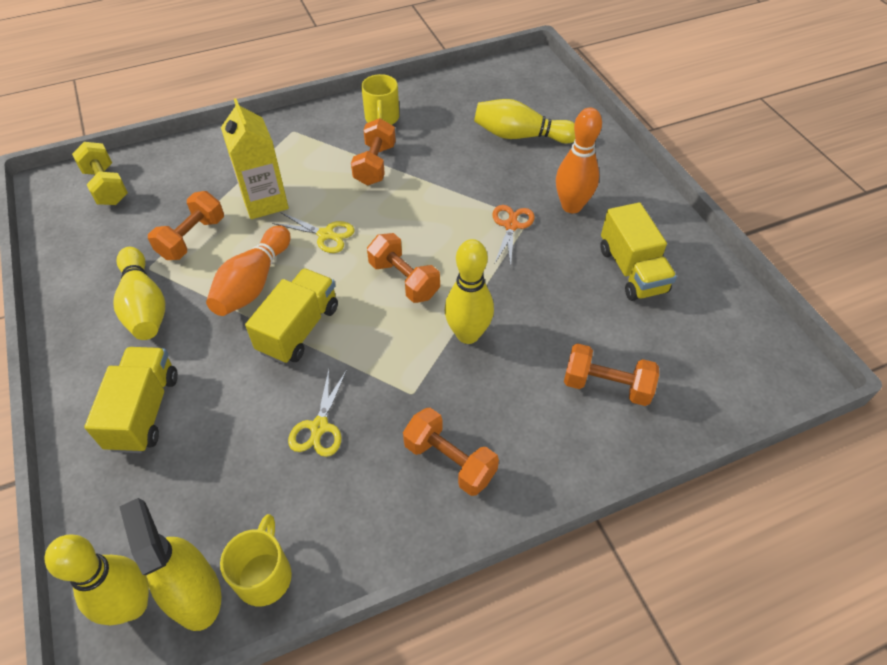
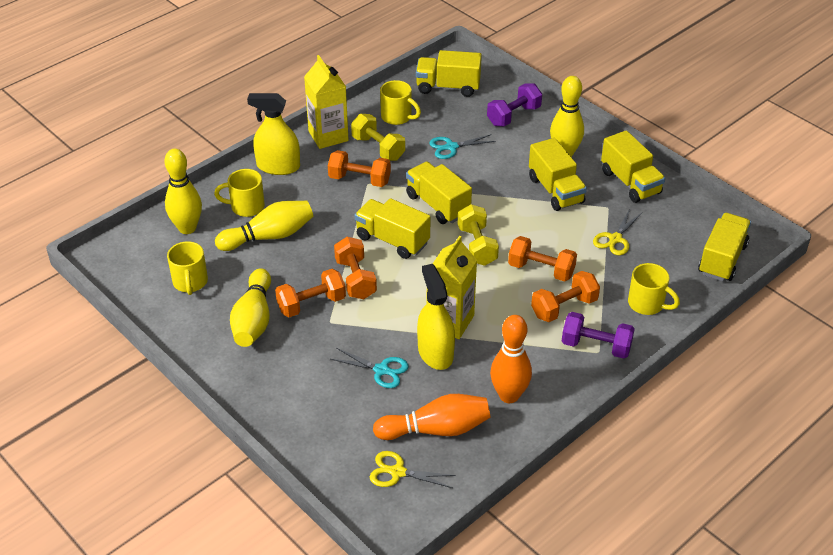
orange scissors: 1 -> 0
purple dumbbell: 0 -> 2
turquoise scissors: 0 -> 2
yellow carton: 1 -> 2
yellow dumbbell: 1 -> 2
yellow mug: 2 -> 4
yellow spray bottle: 1 -> 2
yellow truck: 3 -> 6

